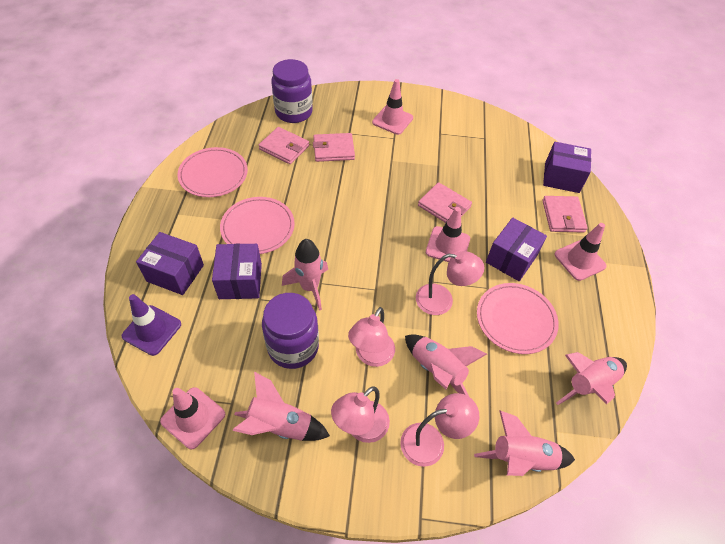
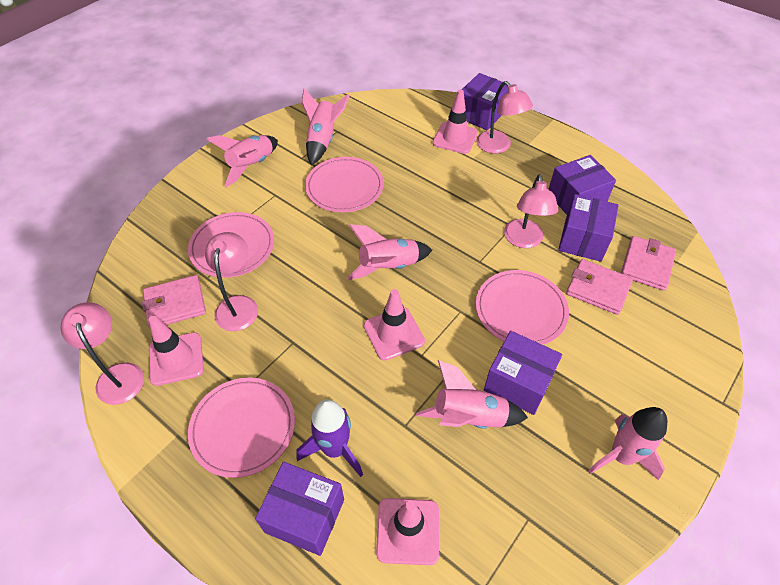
pink plate: 3 -> 4
pink wallet: 4 -> 3
purple box: 4 -> 5
purple jar: 2 -> 0
purple rocket: 0 -> 1
purple traffic cone: 1 -> 0

